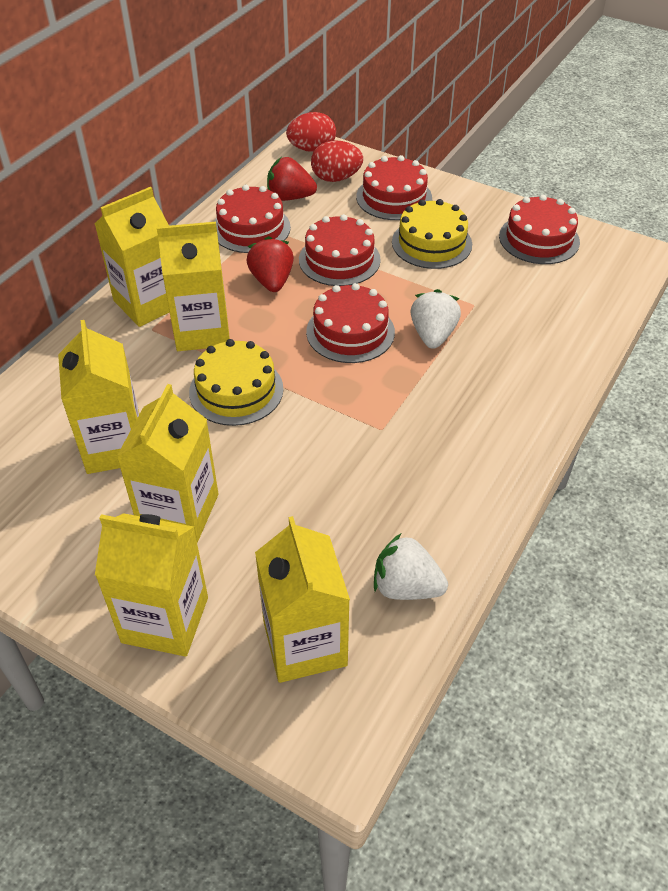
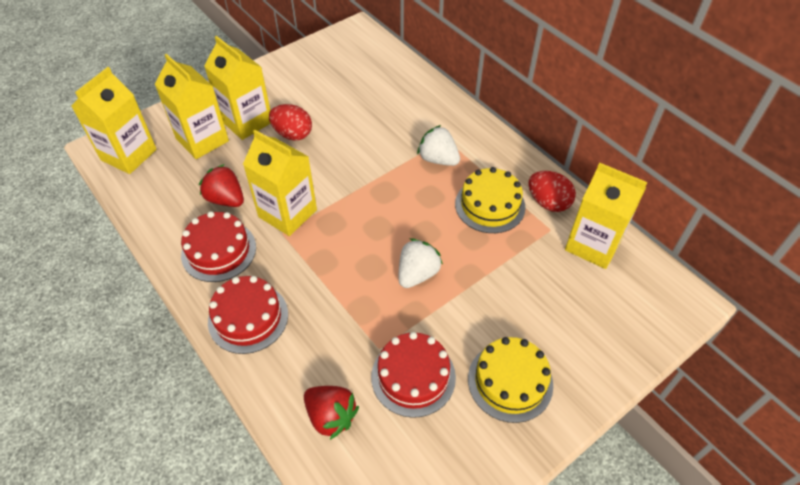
red cake: 5 -> 3
yellow carton: 6 -> 5

